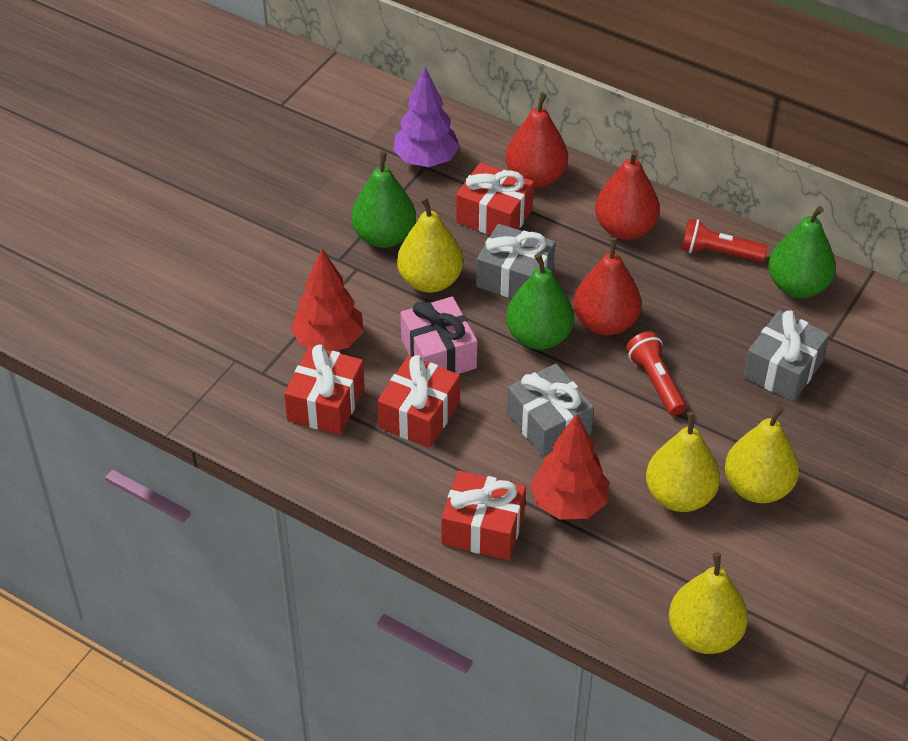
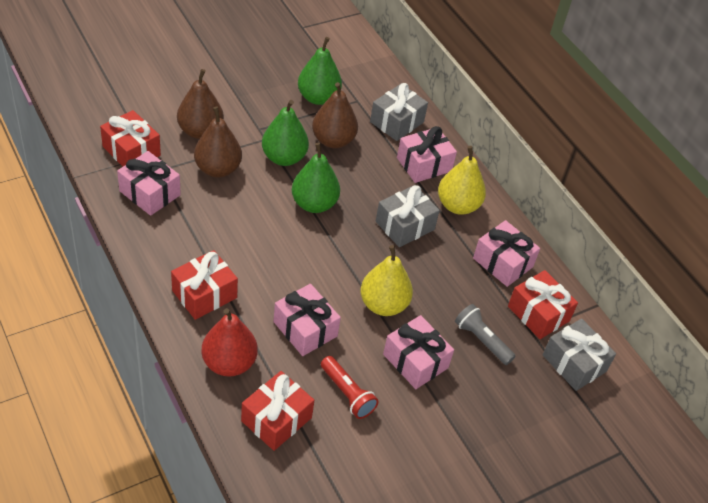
brown pear: 0 -> 3
grey flashlight: 0 -> 1
pink gift: 1 -> 5
purple tree: 1 -> 0
red flashlight: 2 -> 1
red pear: 3 -> 1
red tree: 2 -> 0
yellow pear: 4 -> 2

